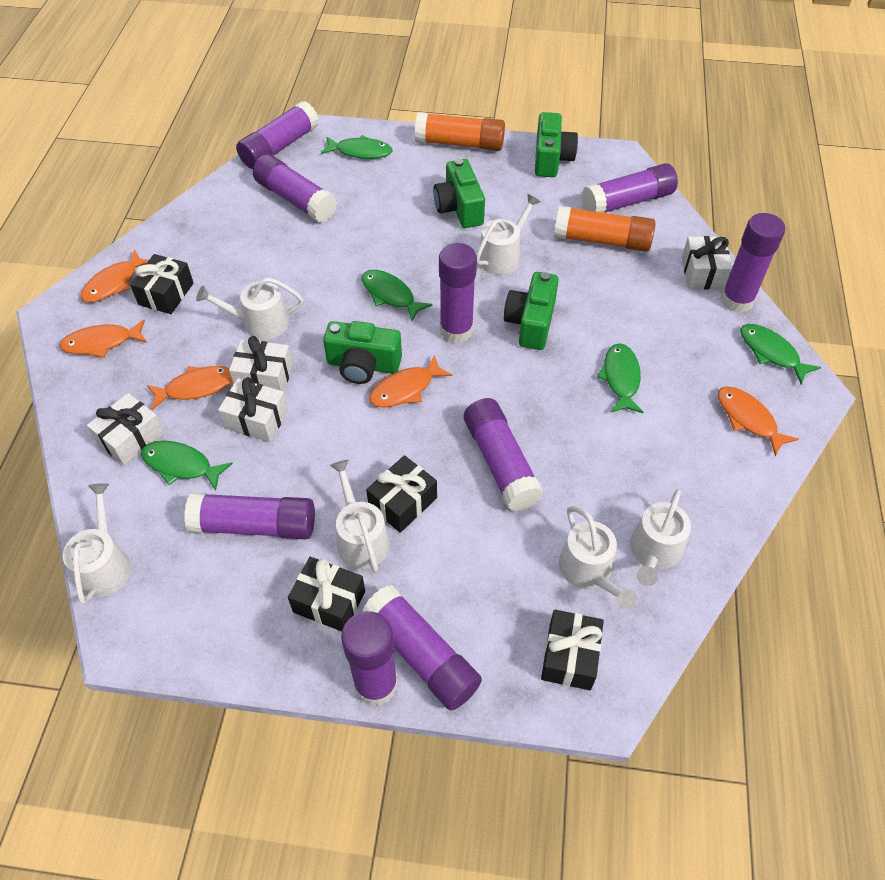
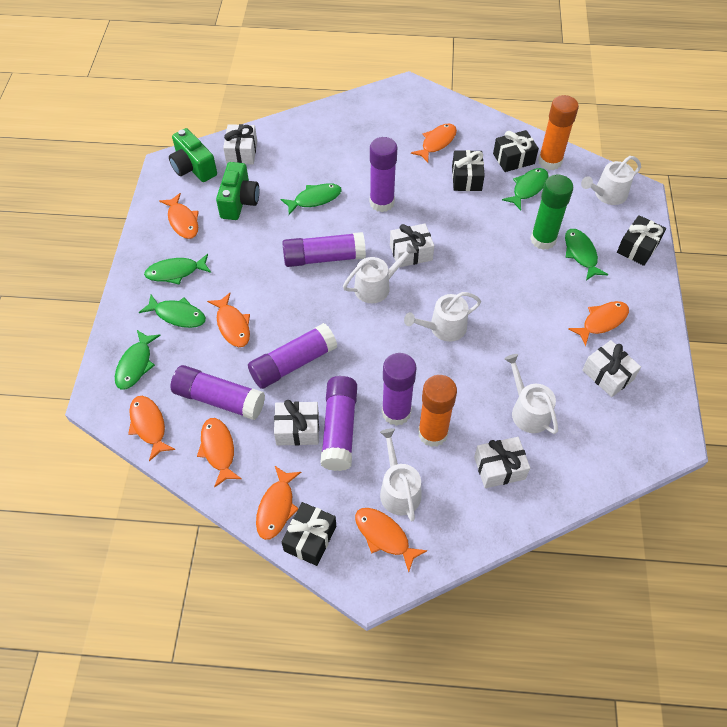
green camera: 4 -> 2
green fish: 5 -> 6
green glue stick: 0 -> 1
orange fish: 5 -> 8
purple glue stick: 9 -> 6
white gift: 4 -> 5
white watering can: 6 -> 5

